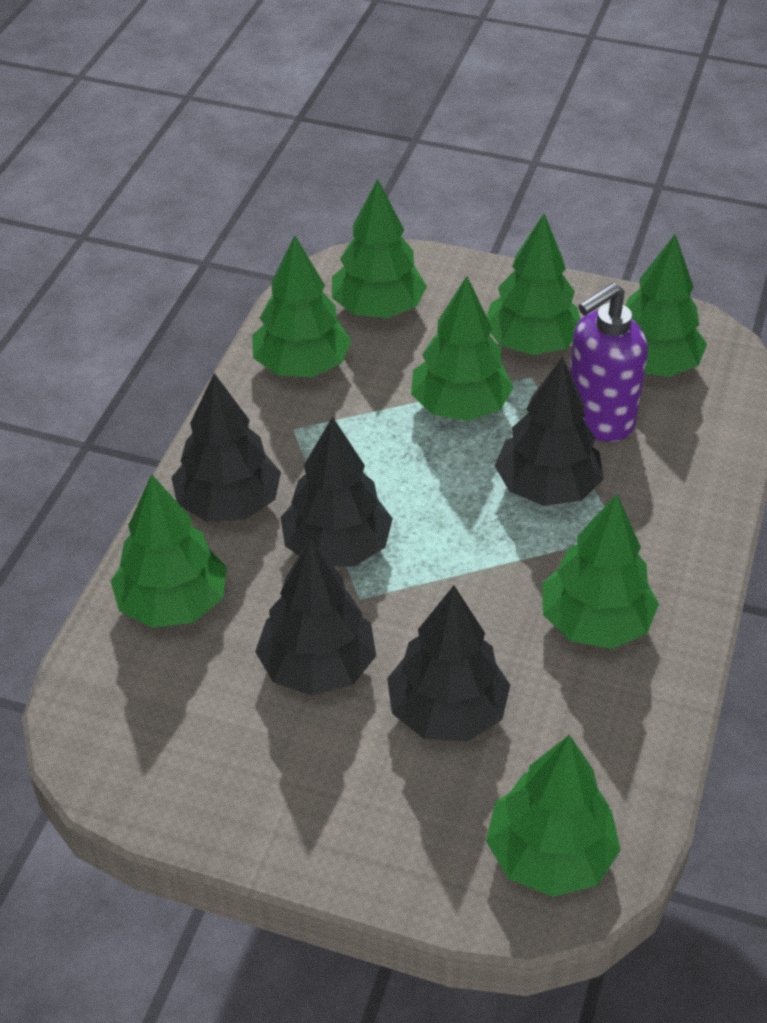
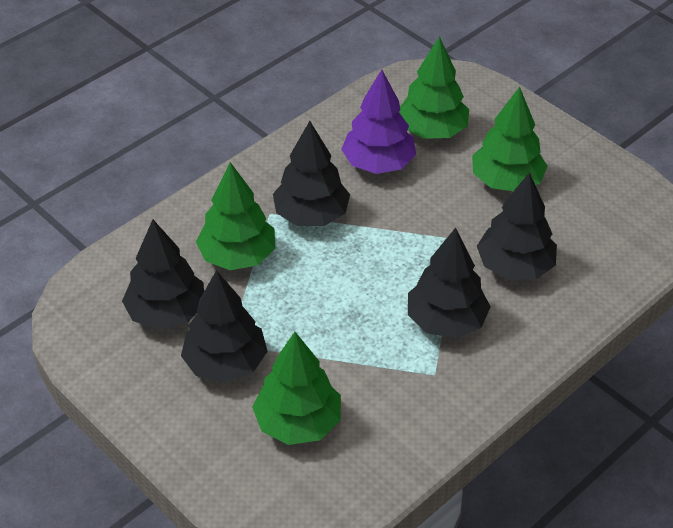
green tree: 8 -> 4
purple soap dispenser: 1 -> 0
purple tree: 0 -> 1

